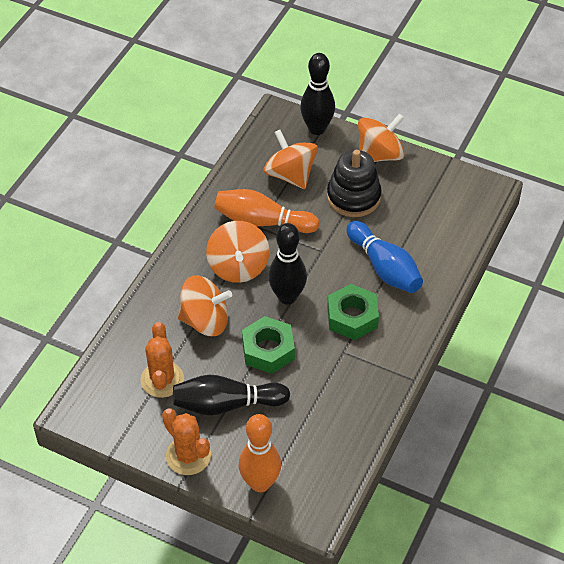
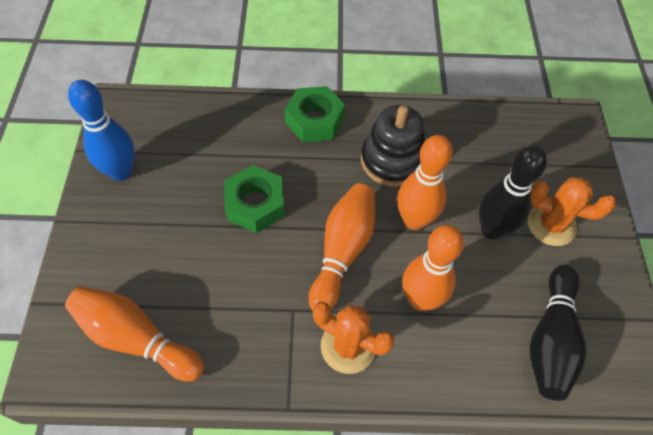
black bowling pin: 3 -> 2
orange bowling pin: 2 -> 4
orange spinning top: 4 -> 0

